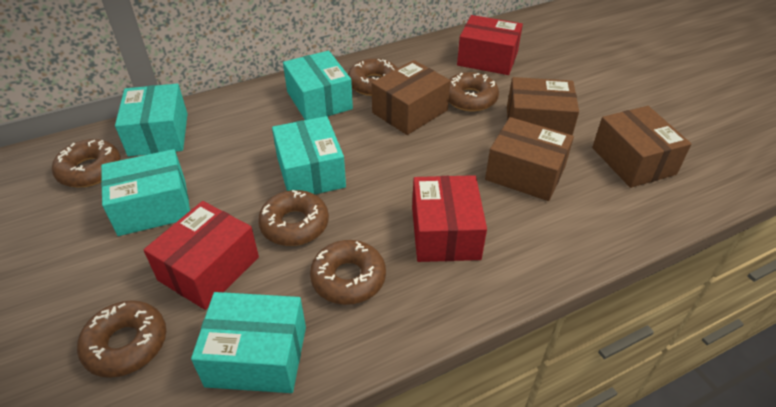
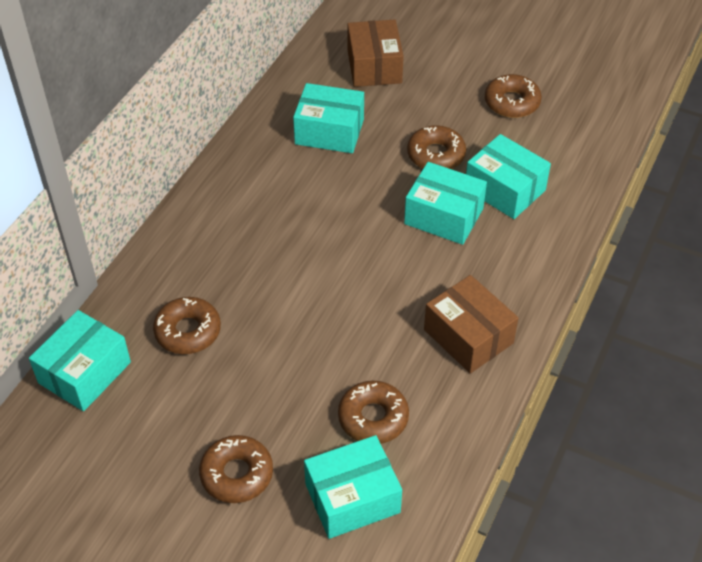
brown box: 4 -> 2
brown donut: 6 -> 5
red box: 3 -> 0

